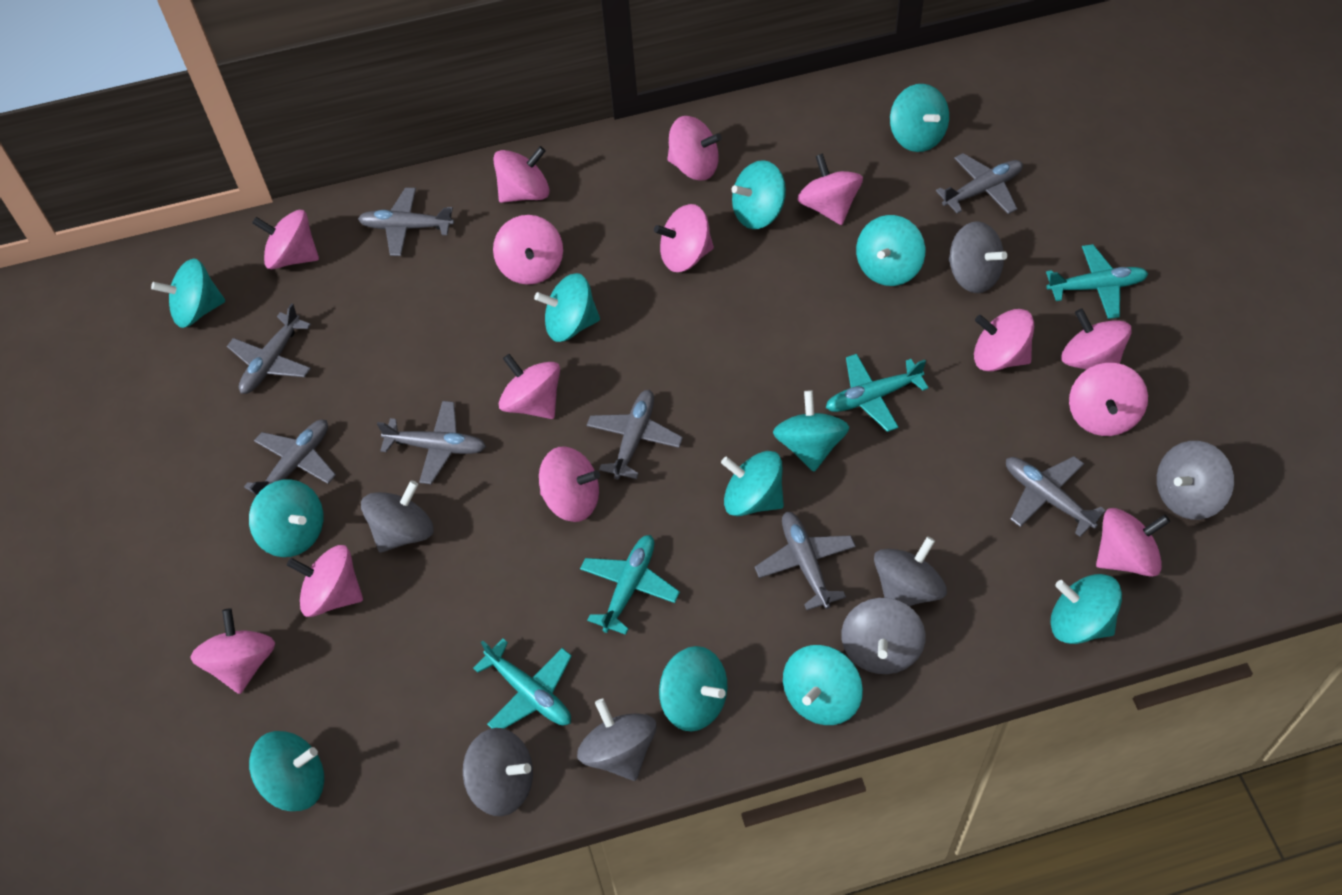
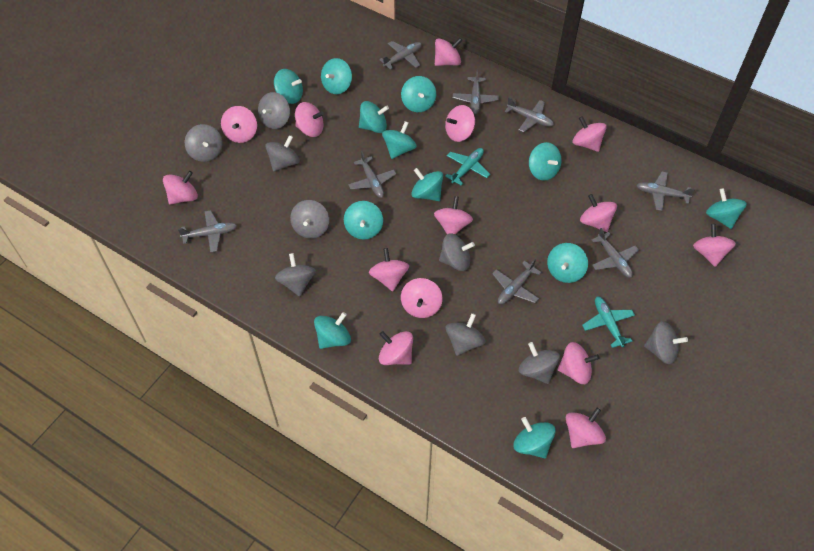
grey spinning top: 7 -> 9
turquoise plane: 4 -> 2

